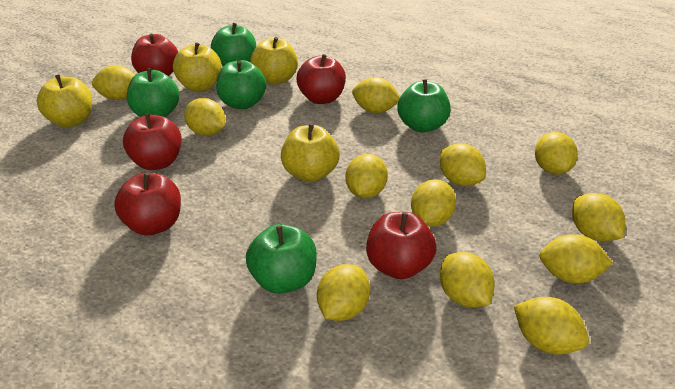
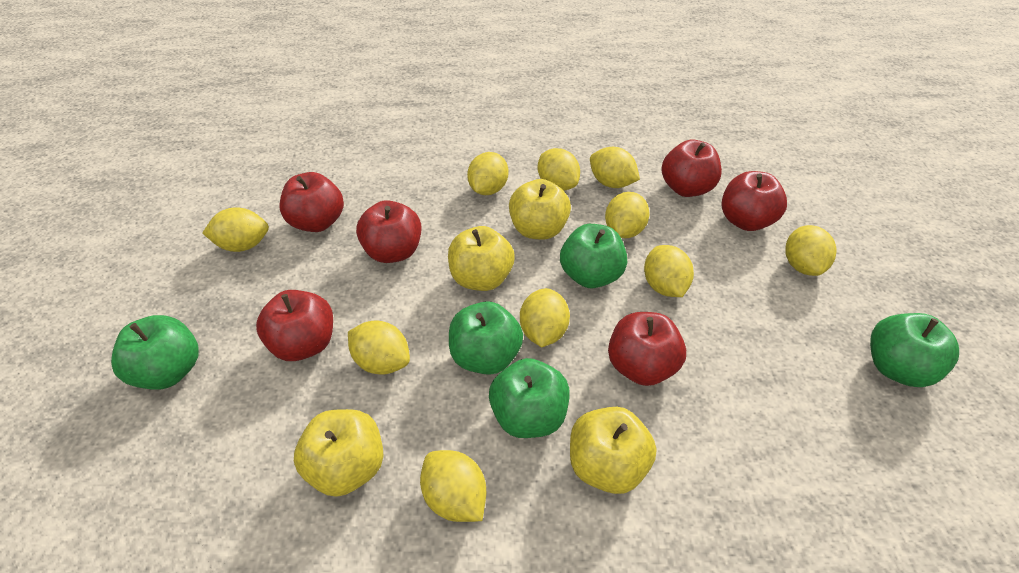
red apple: 5 -> 6
yellow lemon: 12 -> 10

